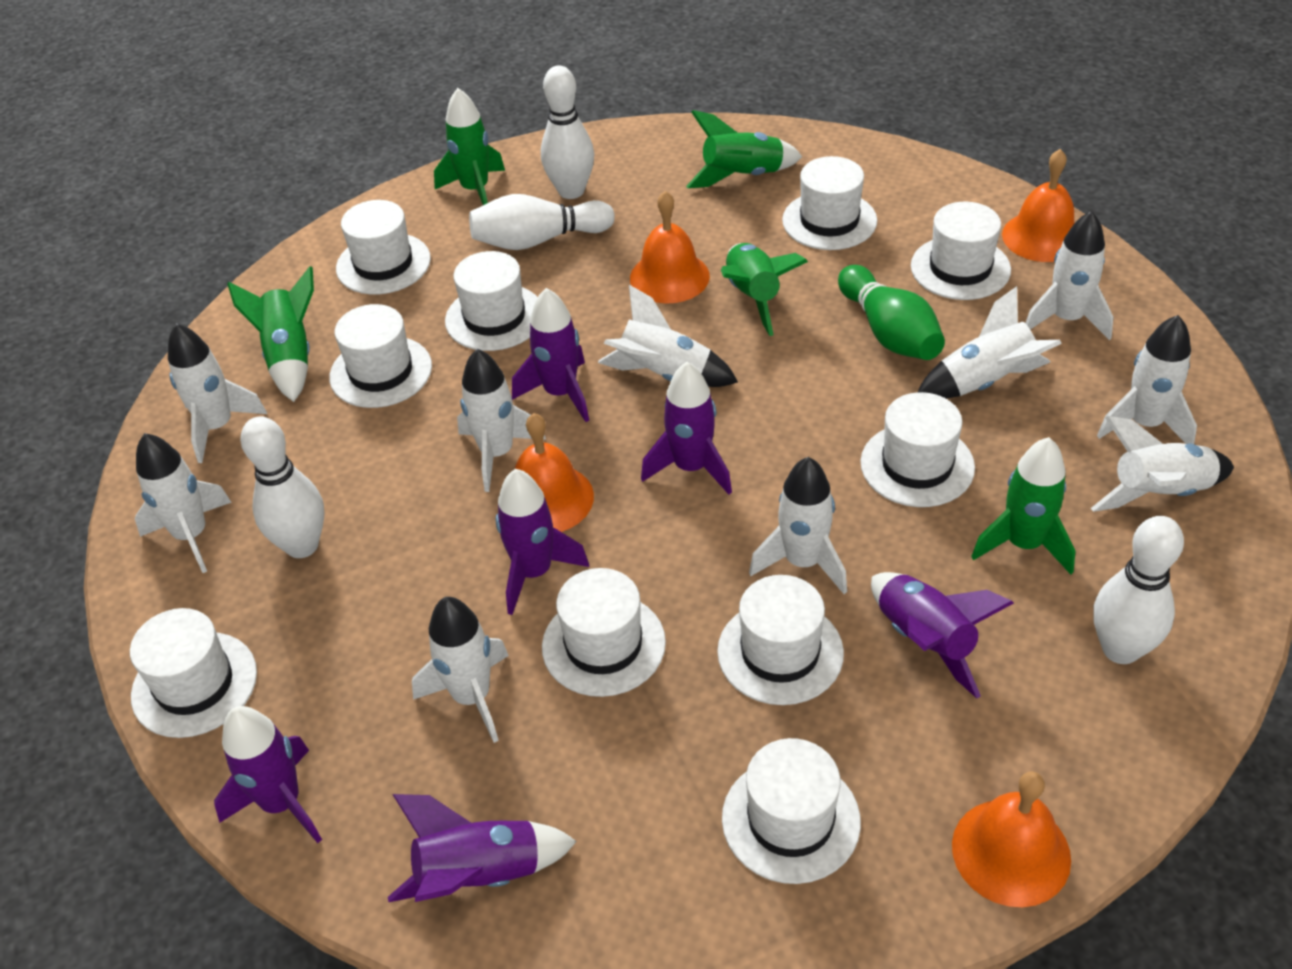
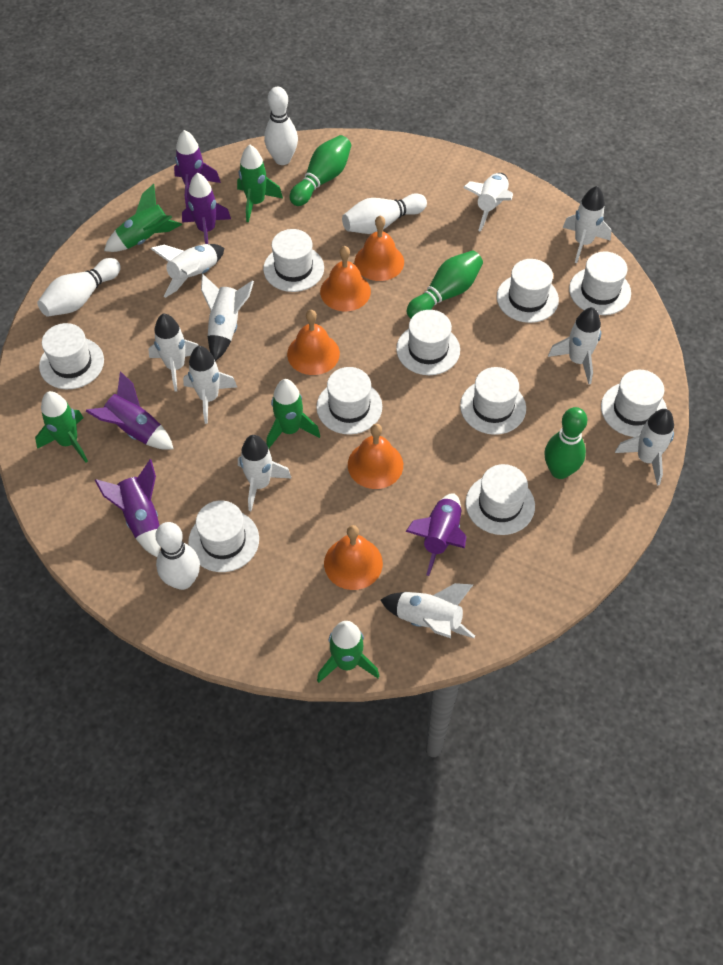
green bowling pin: 1 -> 3
orange bell: 4 -> 5
purple rocket: 6 -> 5

